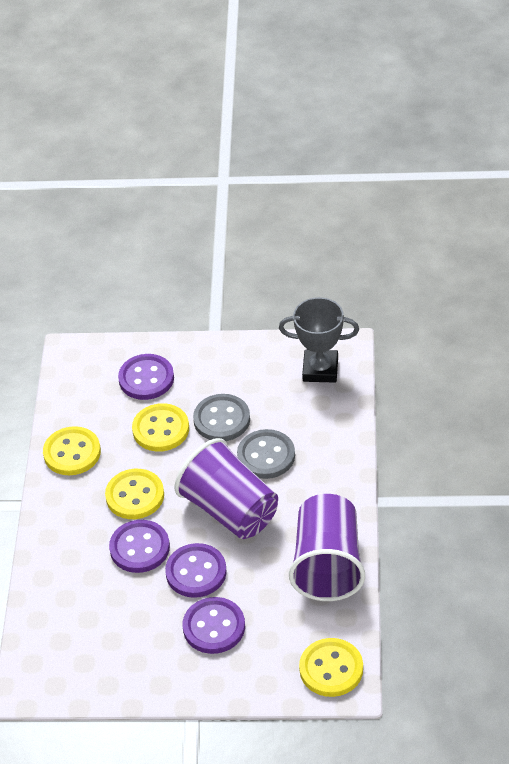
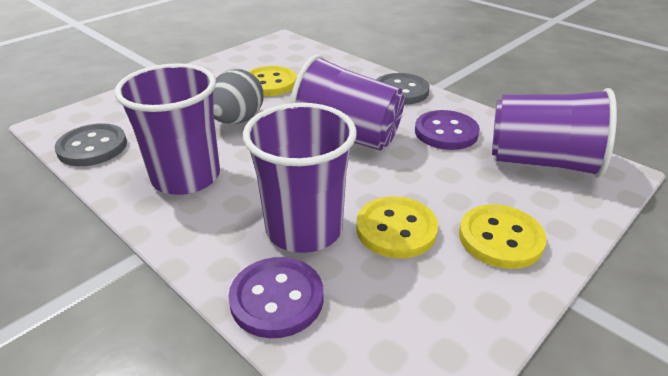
grey egg: 0 -> 1
grey trophy: 1 -> 0
purple button: 4 -> 2
purple cup: 2 -> 4
yellow button: 4 -> 3

